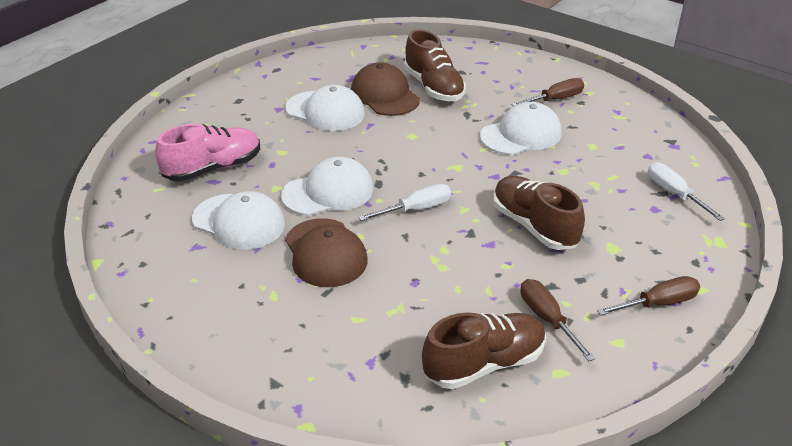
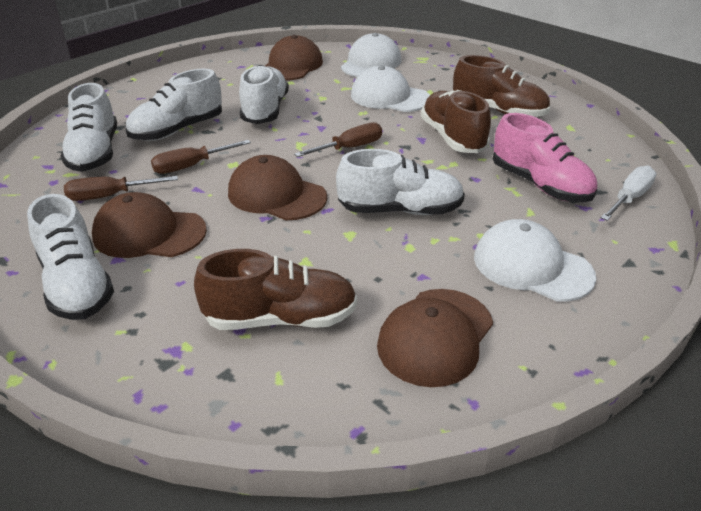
brown cap: 2 -> 4
white cap: 4 -> 3
white screwdriver: 2 -> 1
white shoe: 0 -> 5

